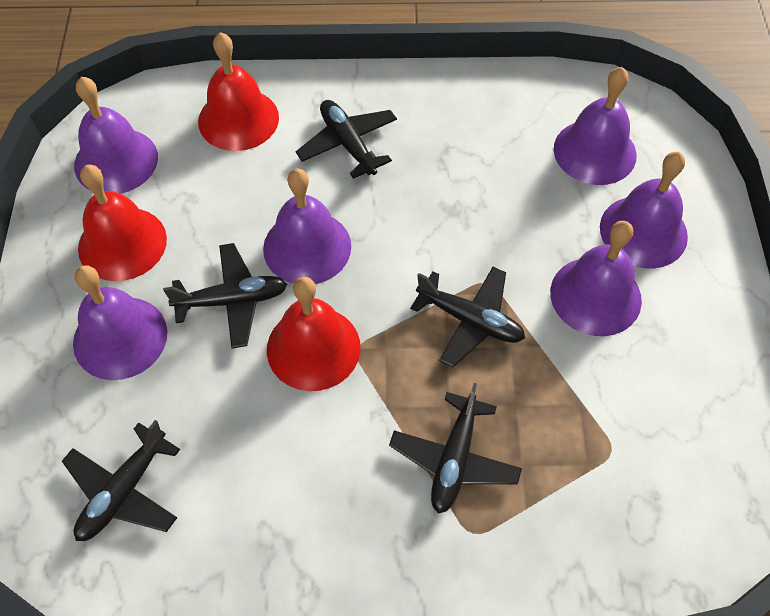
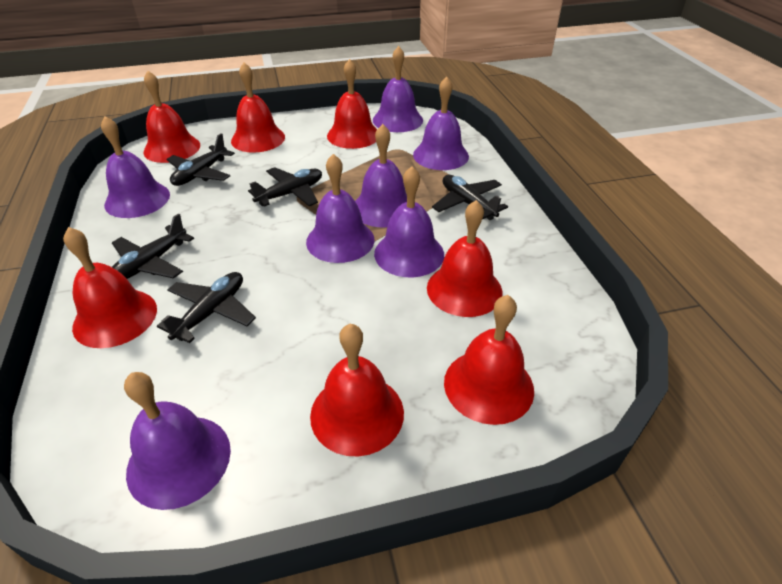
purple bell: 6 -> 7
red bell: 3 -> 7

